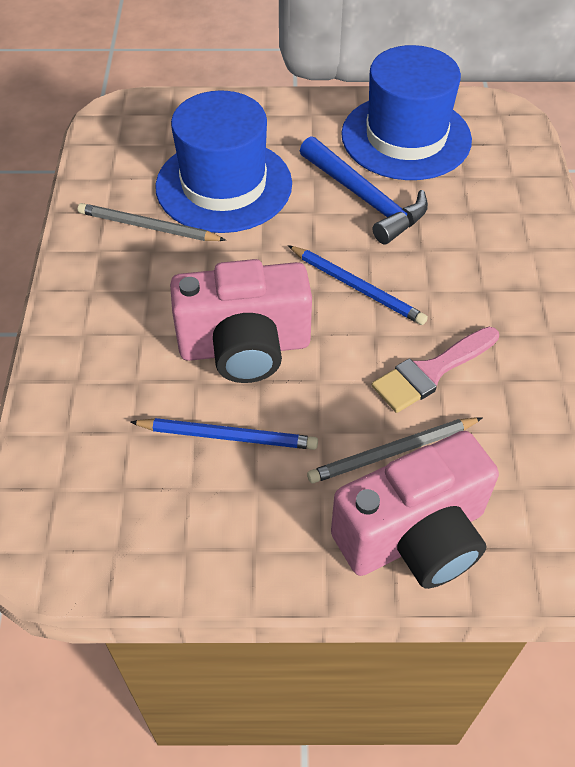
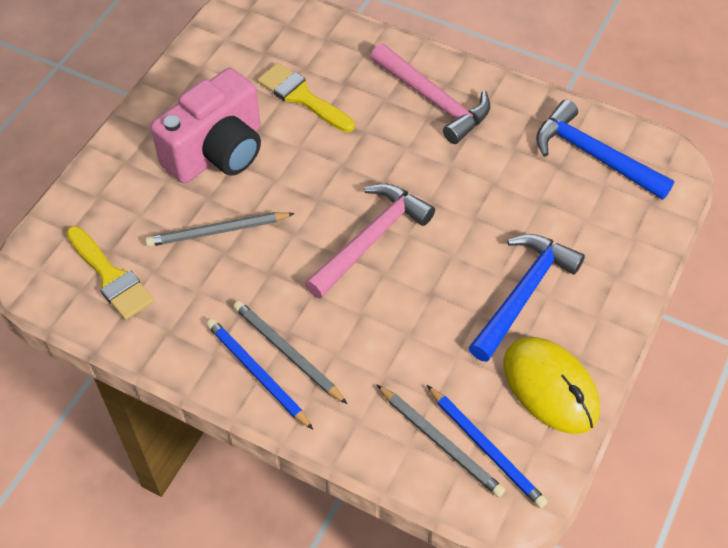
blue hammer: 1 -> 2
blue hat: 2 -> 0
grey pencil: 2 -> 3
pink brush: 1 -> 0
pink camera: 2 -> 1
pink hammer: 0 -> 2
yellow brush: 0 -> 2
yellow mouse: 0 -> 1

